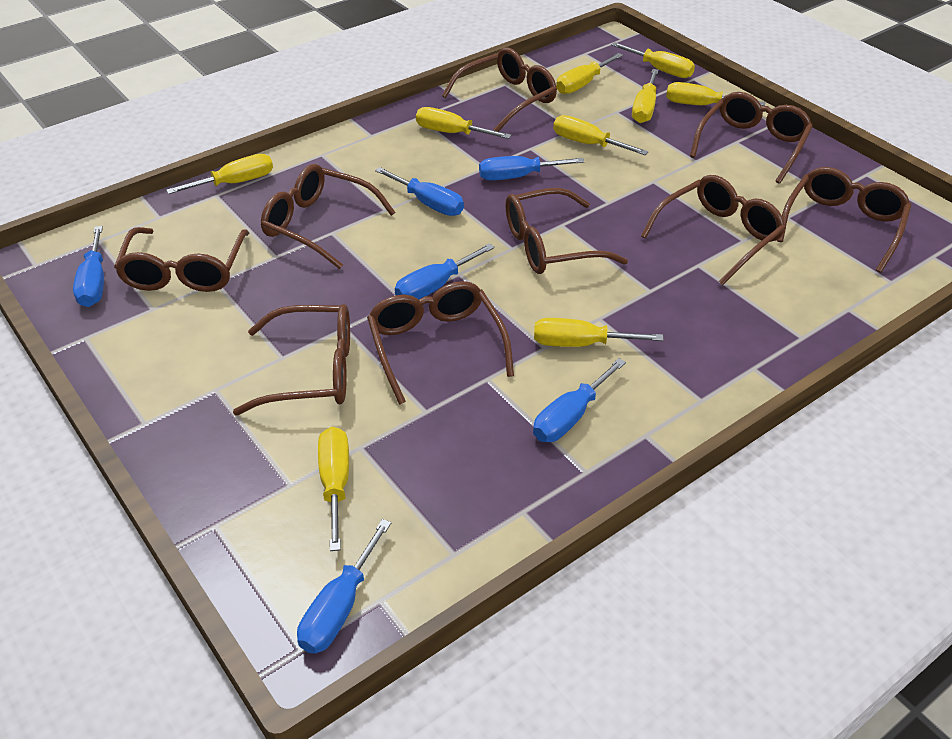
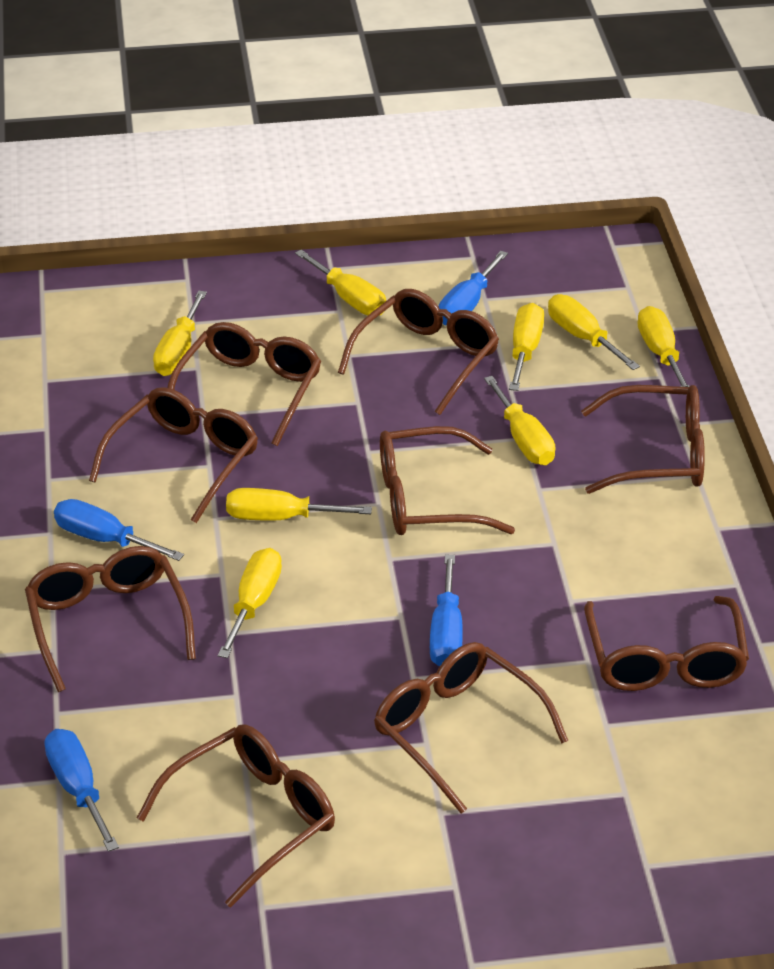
blue screwdriver: 6 -> 4
yellow screwdriver: 9 -> 8

